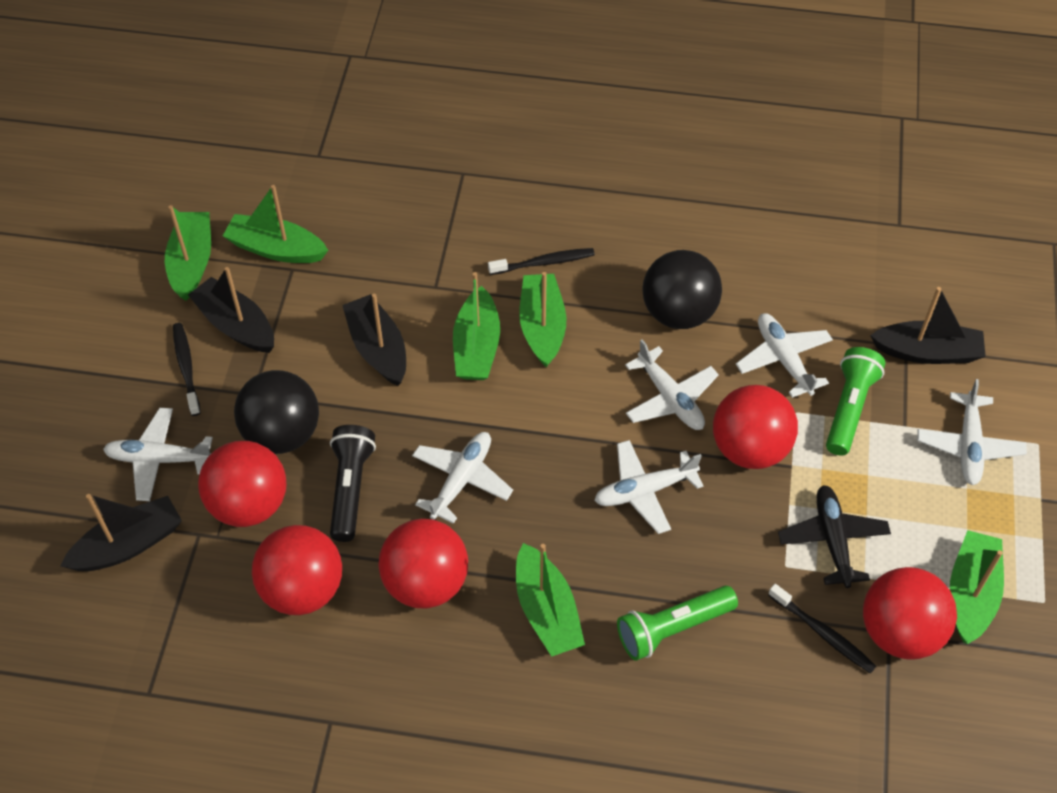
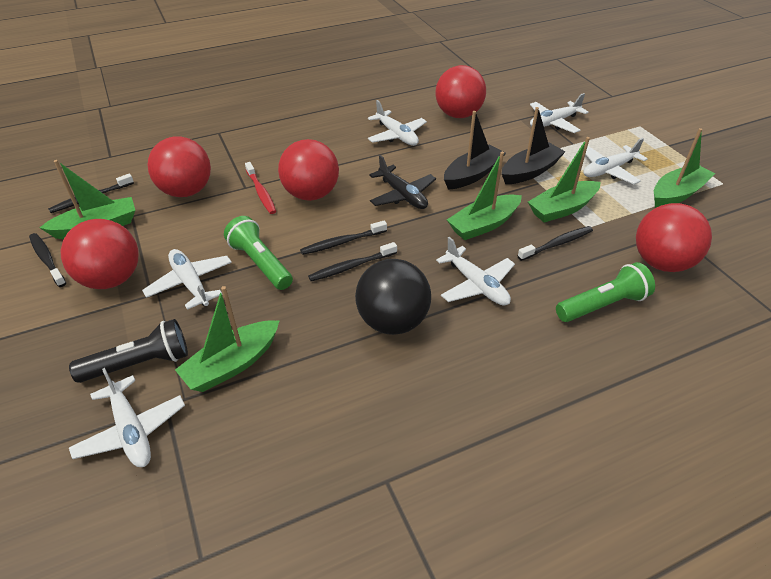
black ball: 2 -> 1
black boat: 4 -> 2
black toothbrush: 3 -> 5
green boat: 6 -> 5
red toothbrush: 0 -> 1

